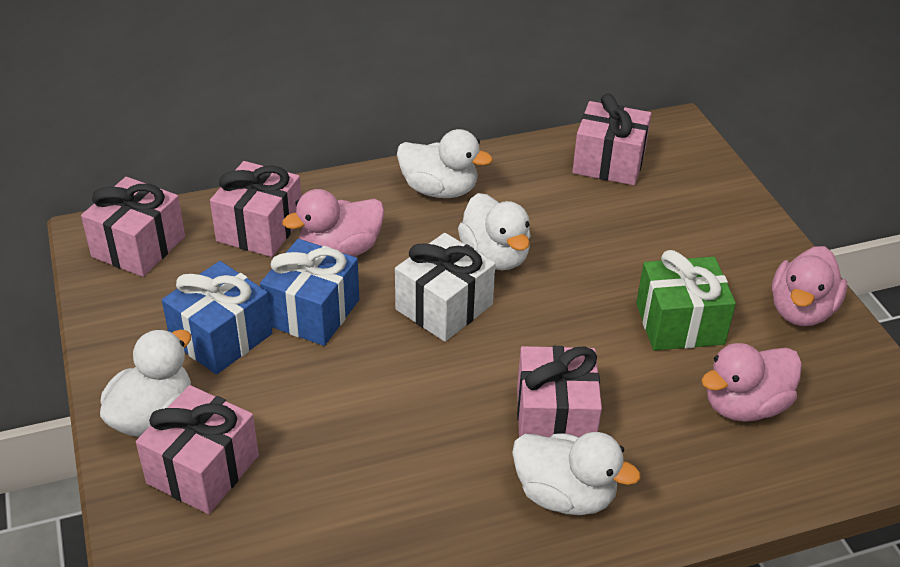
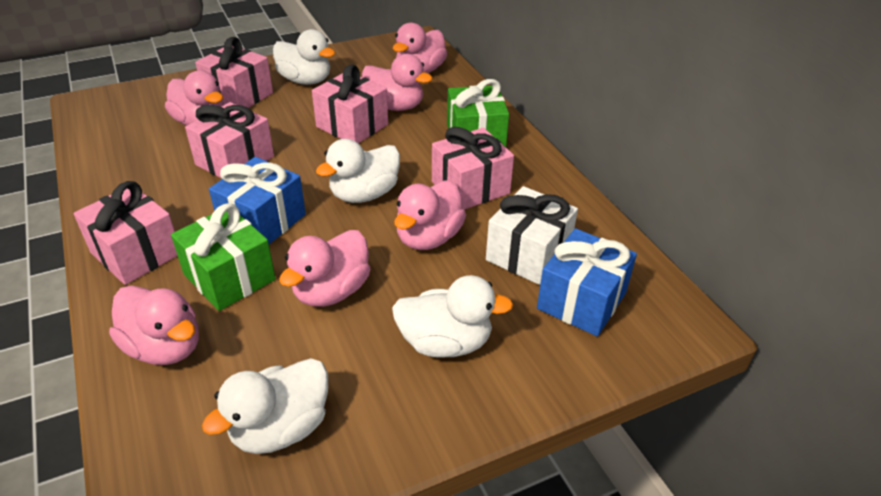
green gift: 1 -> 2
pink duck: 3 -> 6

